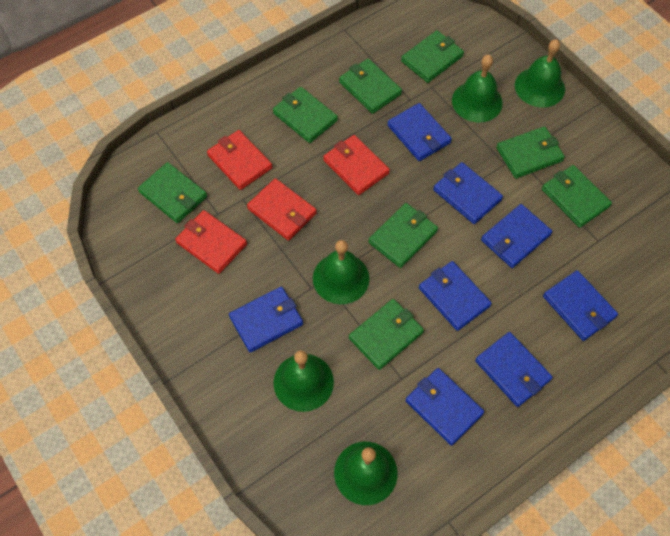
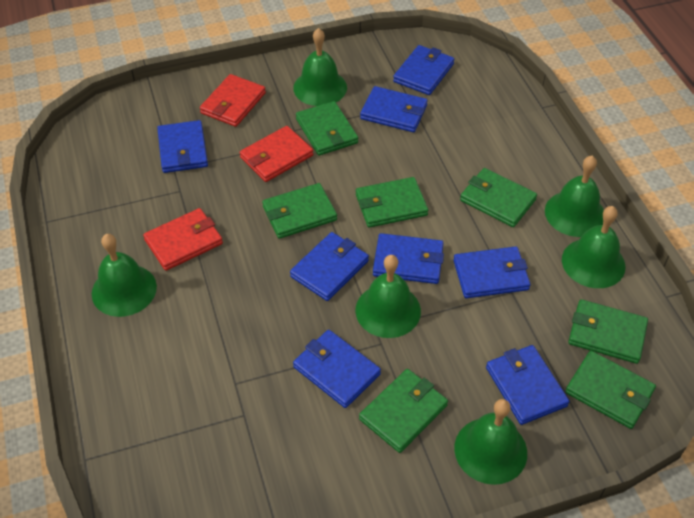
green bell: 5 -> 6
green wallet: 8 -> 7
red wallet: 4 -> 3

